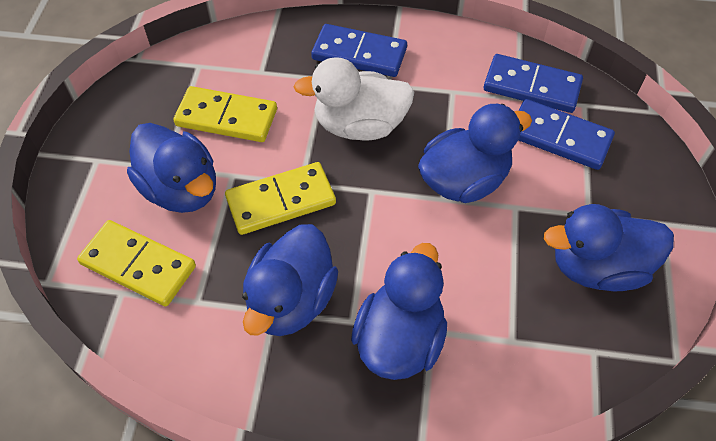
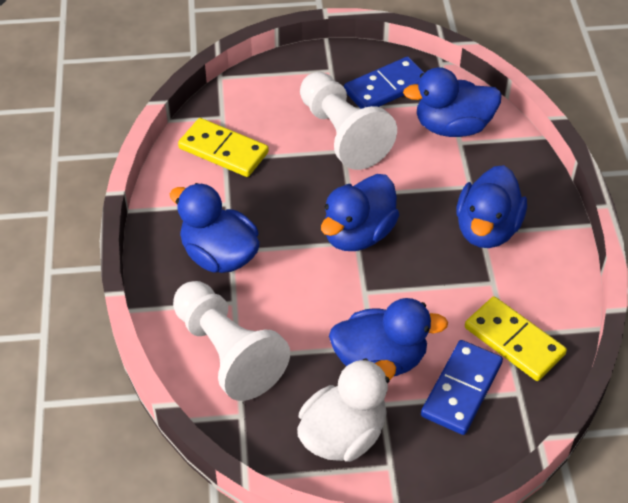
blue domino: 3 -> 2
white pawn: 0 -> 2
yellow domino: 3 -> 2

